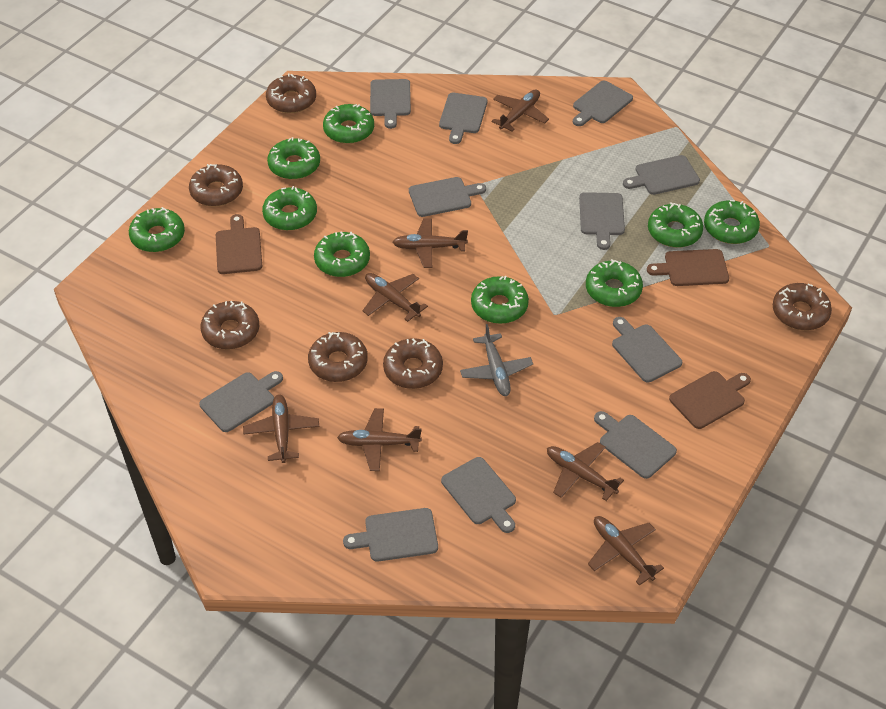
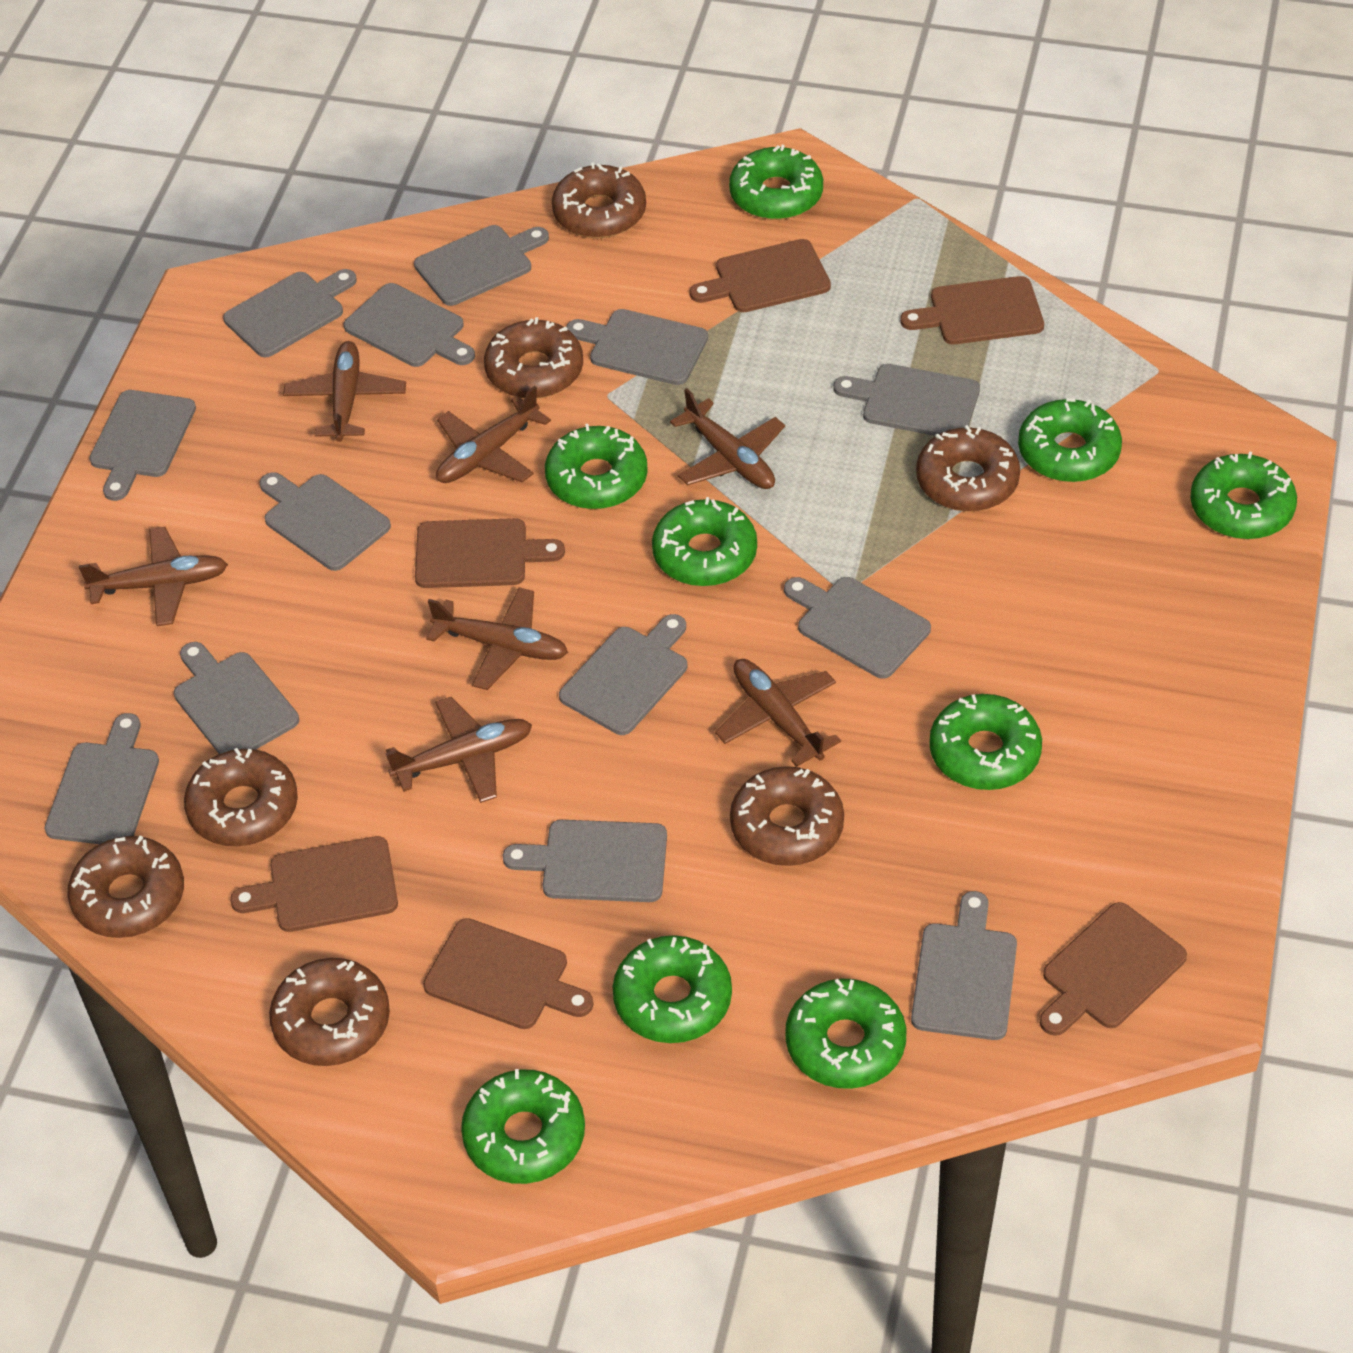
brown cutting board: 3 -> 6
brown donut: 6 -> 7
grey cutting board: 11 -> 13
grey plane: 1 -> 0

